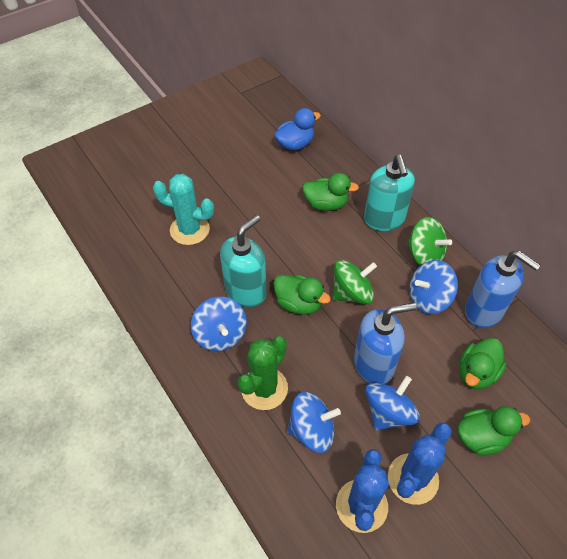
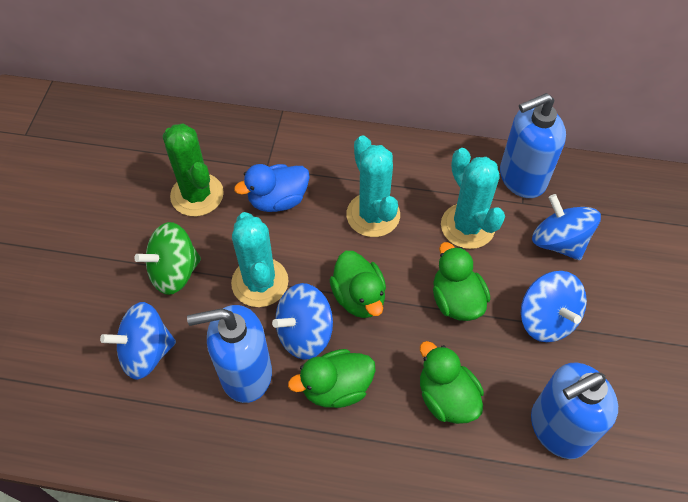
blue cactus: 2 -> 0
blue soap dispenser: 2 -> 3
green spinning top: 2 -> 1
turquoise cactus: 1 -> 3
turquoise soap dispenser: 2 -> 0

